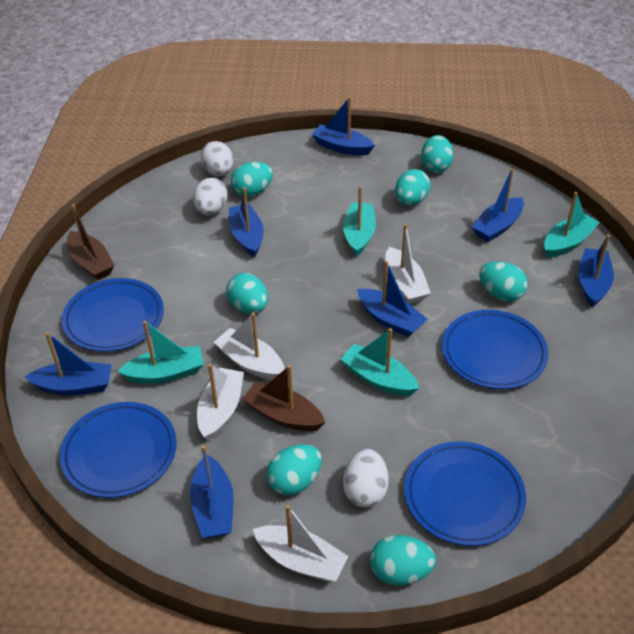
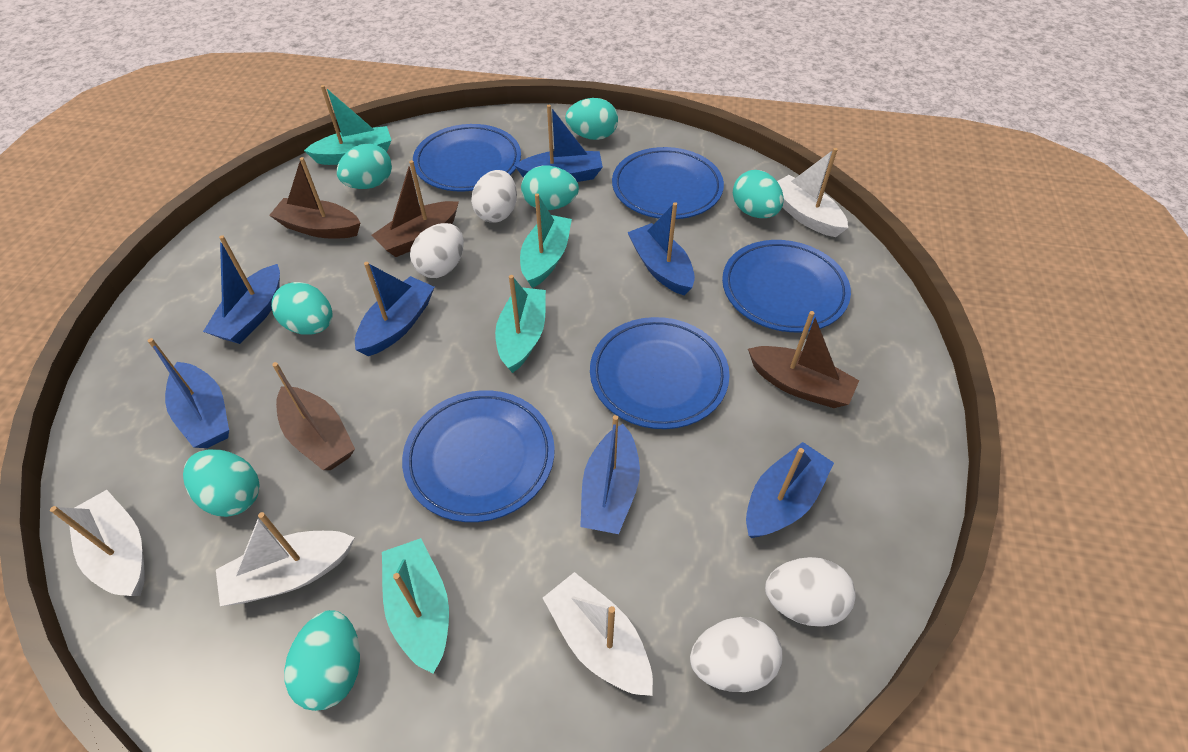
blue plate: 4 -> 5
brown boat: 2 -> 4
white egg: 3 -> 4

